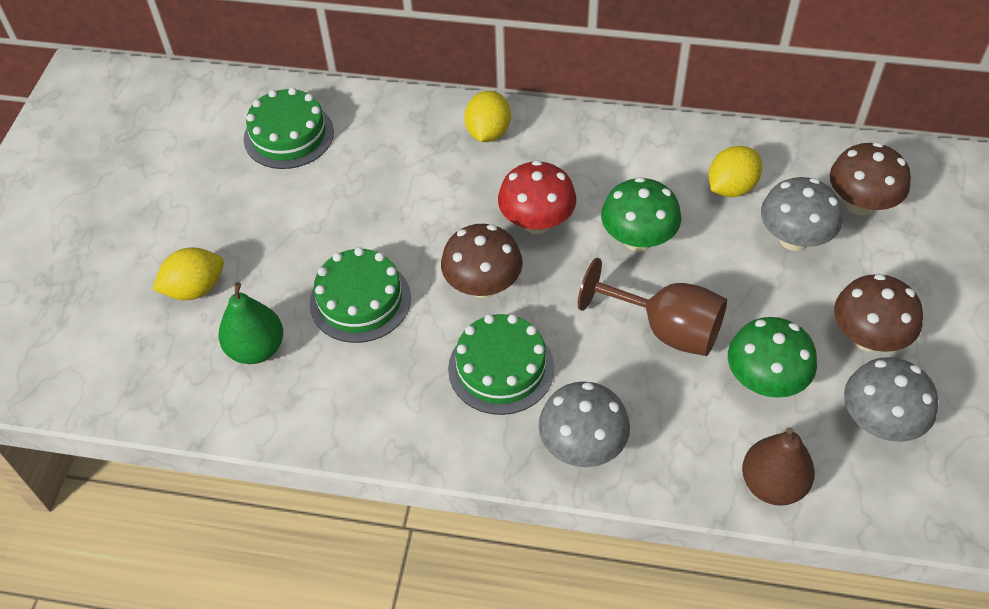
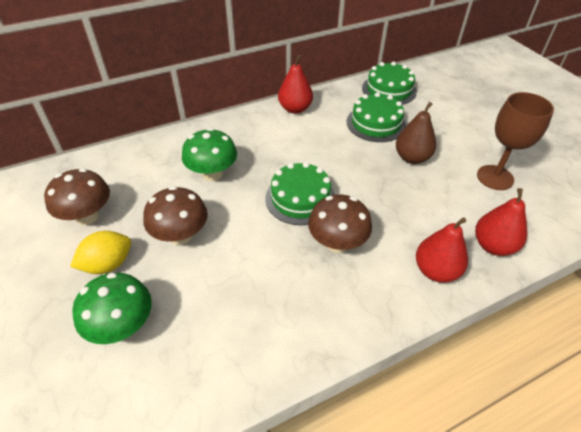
green pear: 1 -> 0
grey mushroom: 3 -> 0
red mushroom: 1 -> 0
red pear: 0 -> 3
yellow lemon: 3 -> 1

